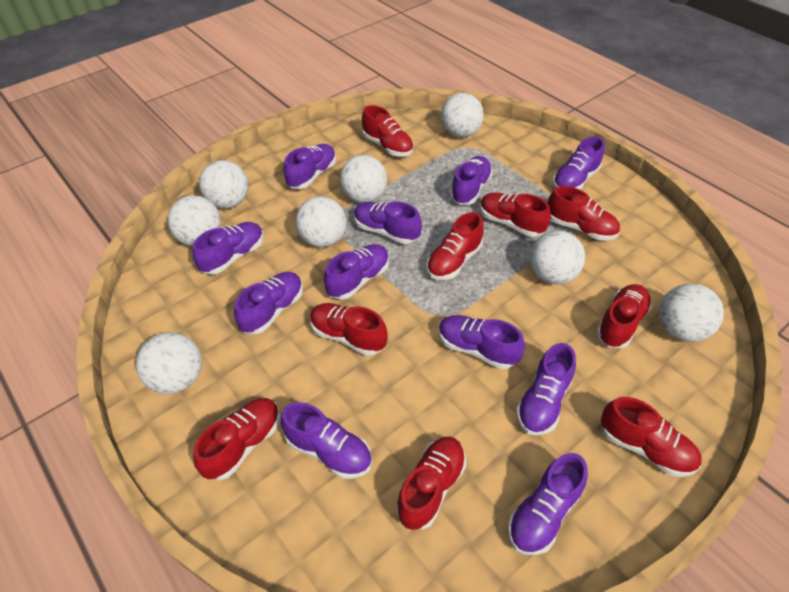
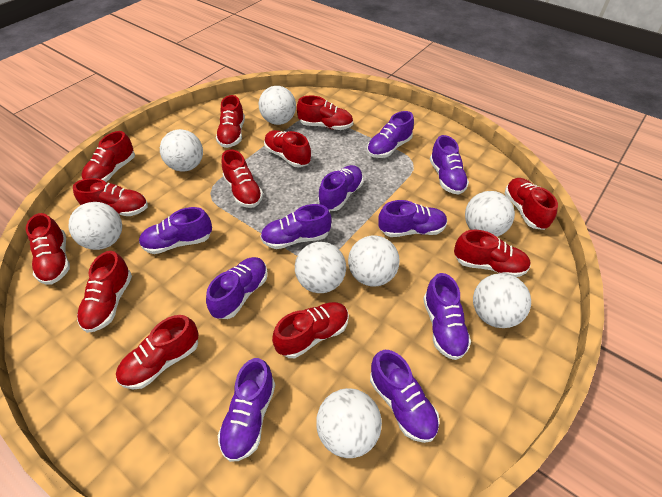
purple shoe: 11 -> 10
red shoe: 9 -> 12

